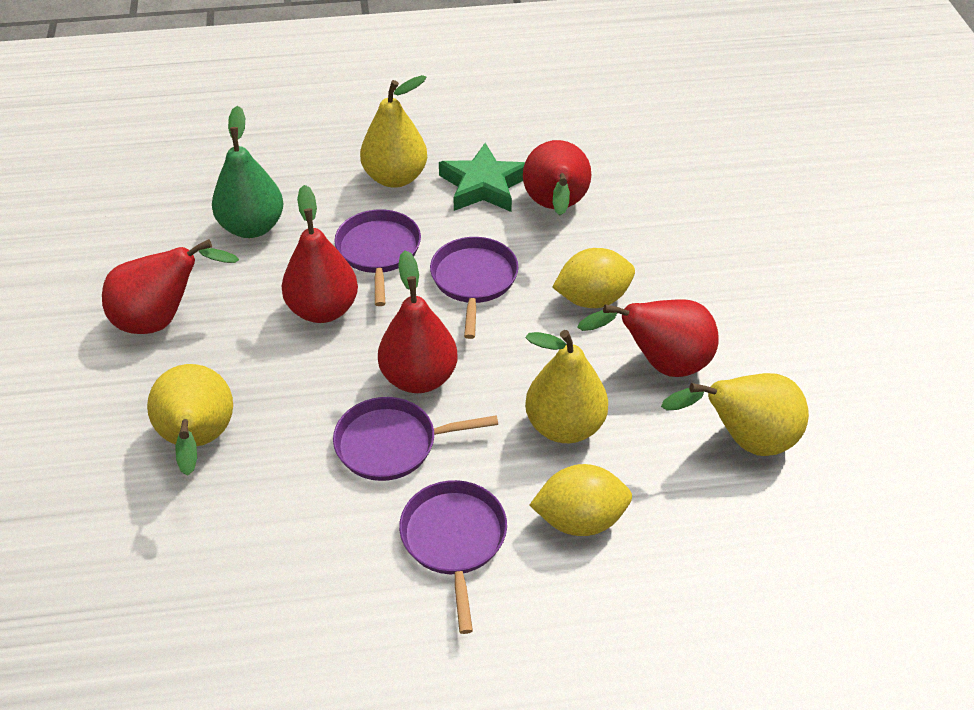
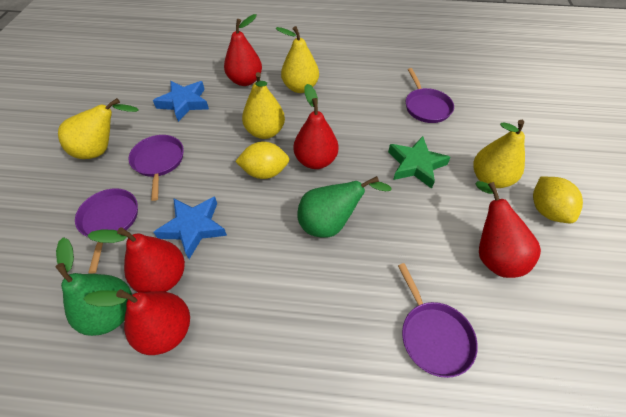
blue star: 0 -> 2
green pear: 1 -> 2

